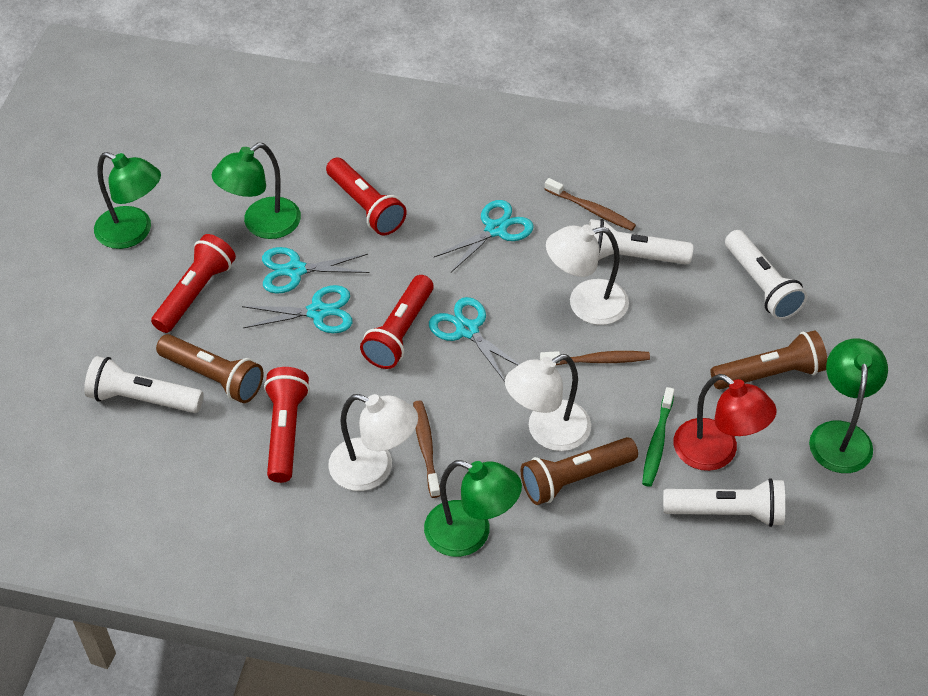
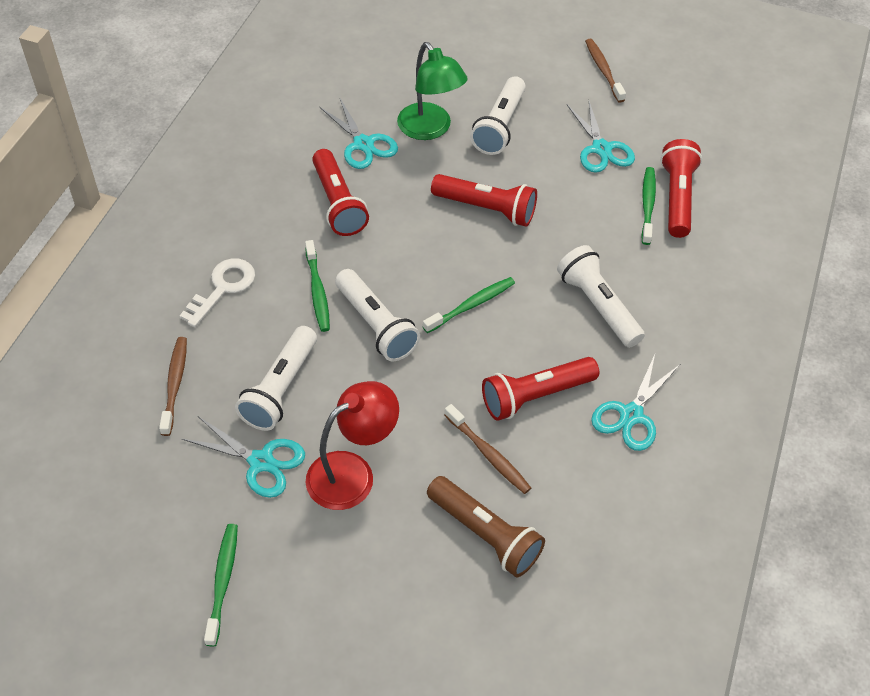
brown flashlight: 3 -> 1
green lamp: 4 -> 1
green toothbrush: 1 -> 4
white key: 0 -> 1
white lamp: 3 -> 0

